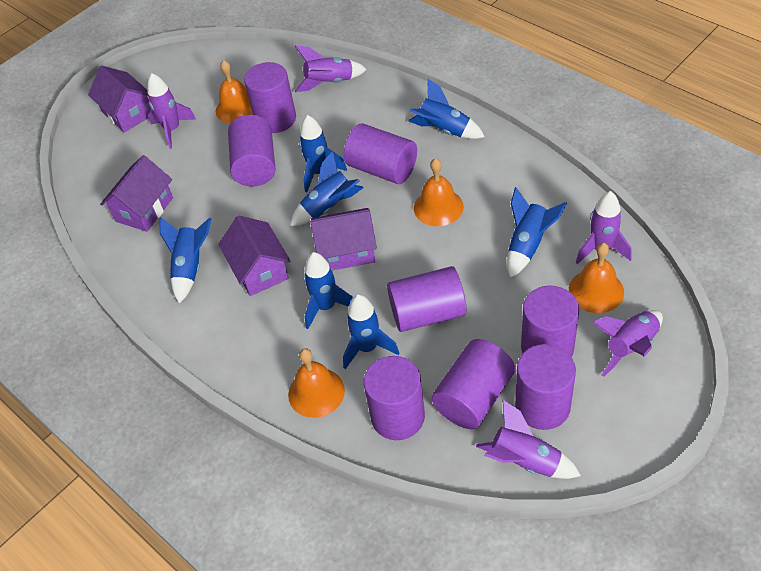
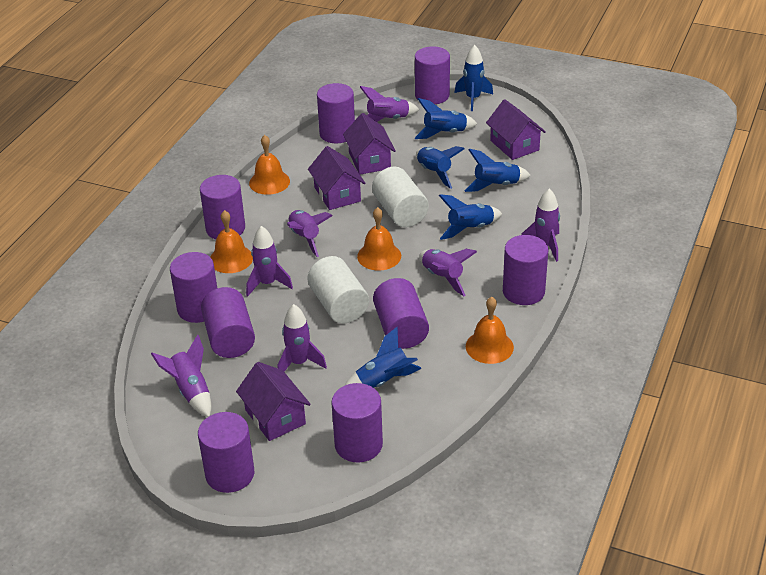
blue rocket: 7 -> 6
purple cylinder: 8 -> 9
purple rocket: 5 -> 7
white cylinder: 0 -> 2

